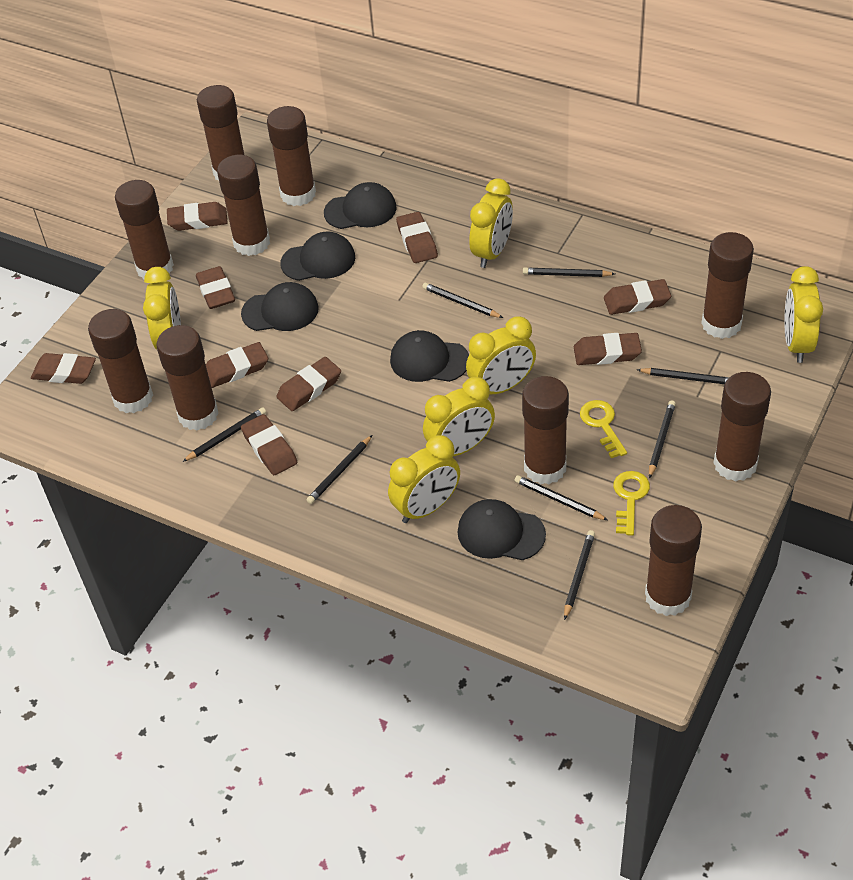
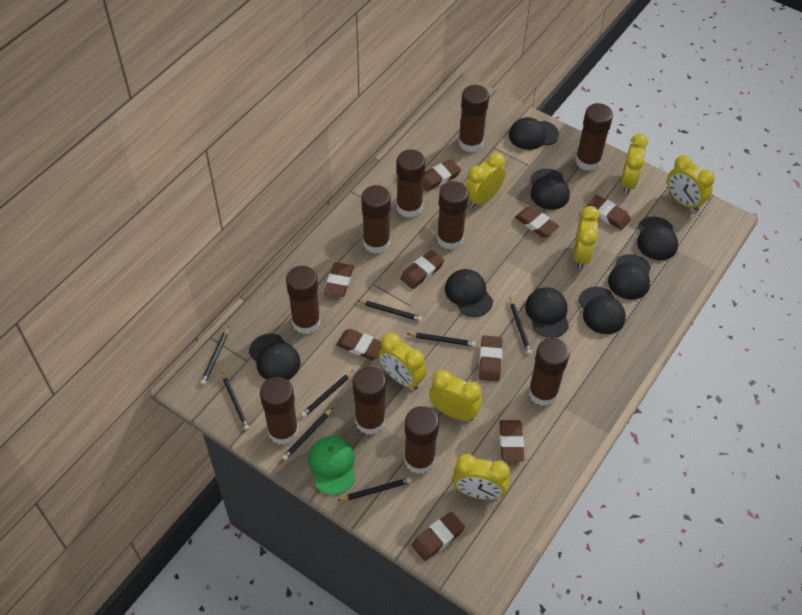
black cap: 5 -> 8
green cap: 0 -> 1
yellow clock: 6 -> 7
yellow key: 2 -> 0

